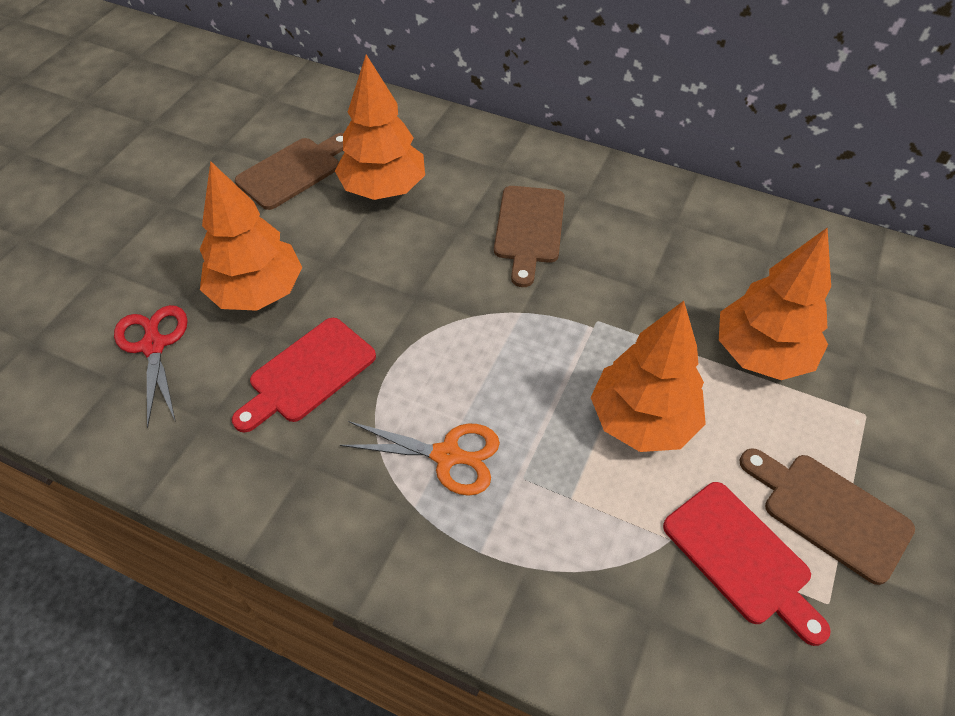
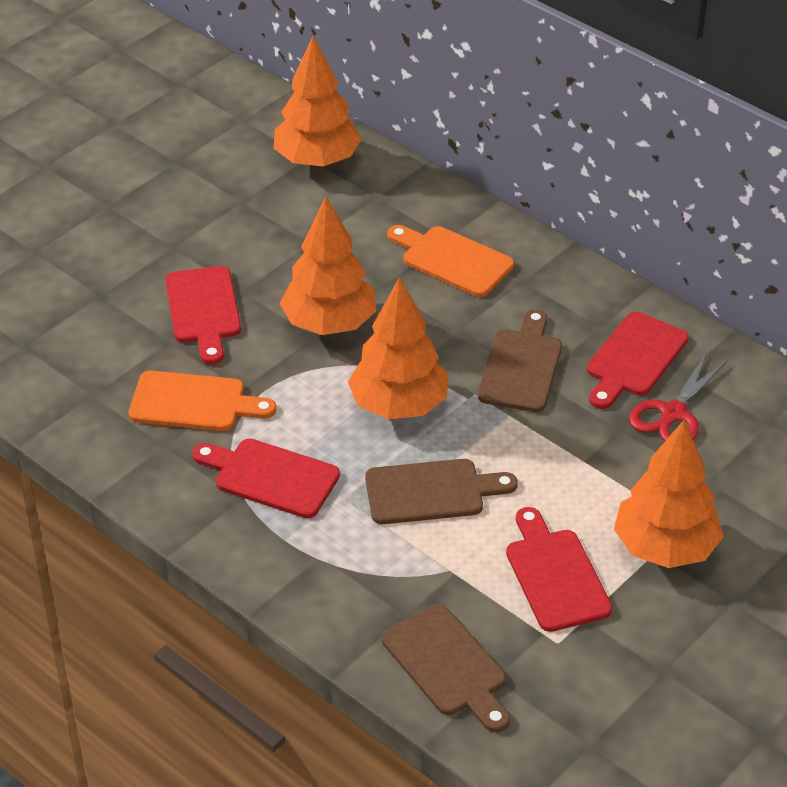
orange cutting board: 0 -> 2
orange scissors: 1 -> 0
red cutting board: 2 -> 4

